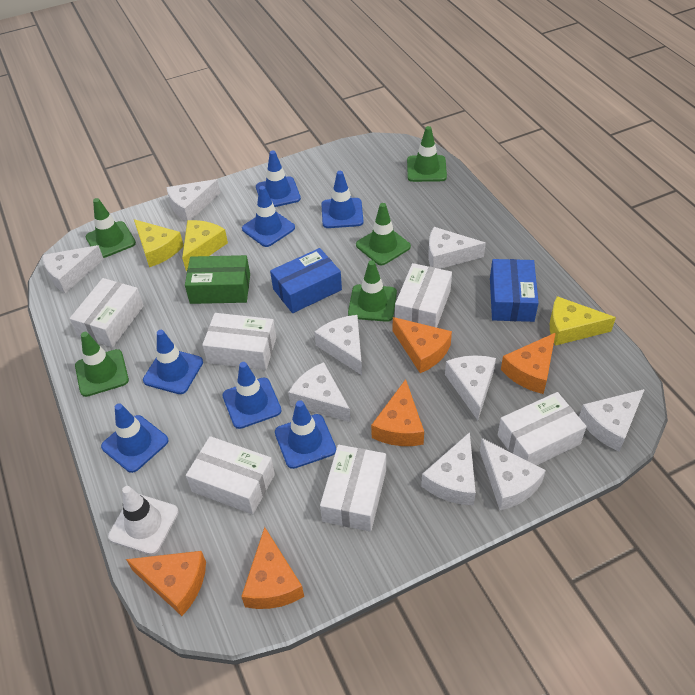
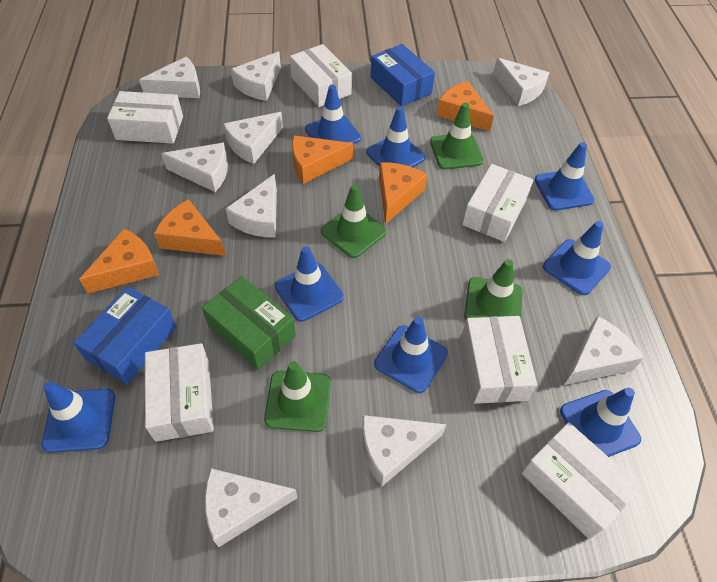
blue traffic cone: 7 -> 8
green traffic cone: 5 -> 4
white traffic cone: 1 -> 0
yellow cheese: 3 -> 0

